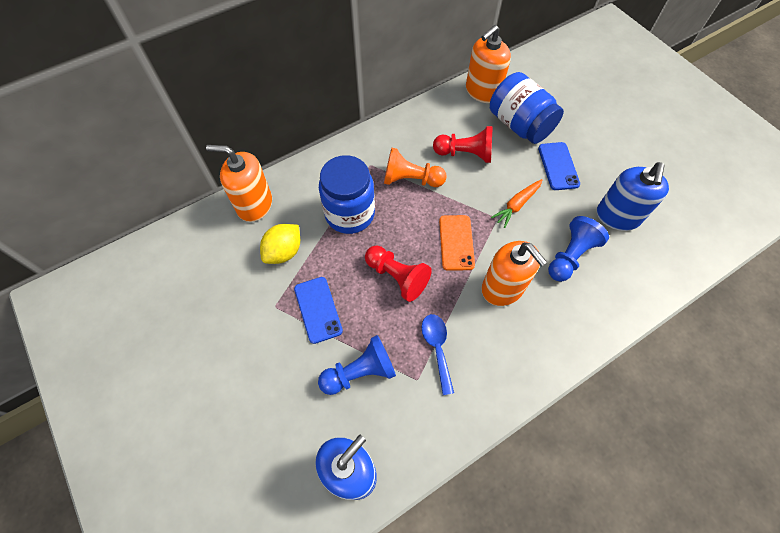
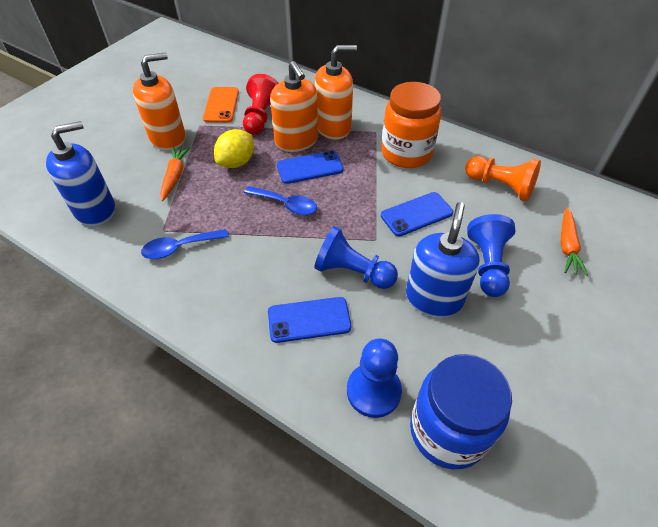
blue jar: 2 -> 1
blue pawn: 2 -> 3
blue phone: 2 -> 3
blue spoon: 1 -> 2
orange carrot: 1 -> 2
orange jar: 0 -> 1
red pawn: 2 -> 1

